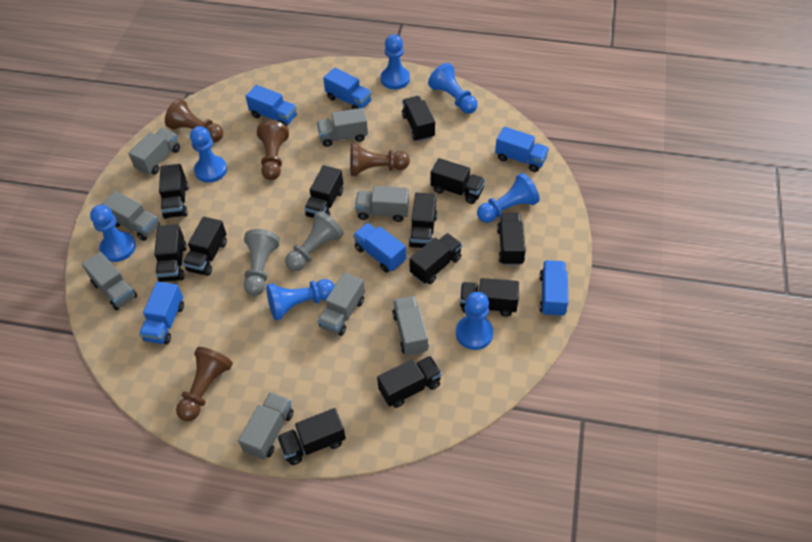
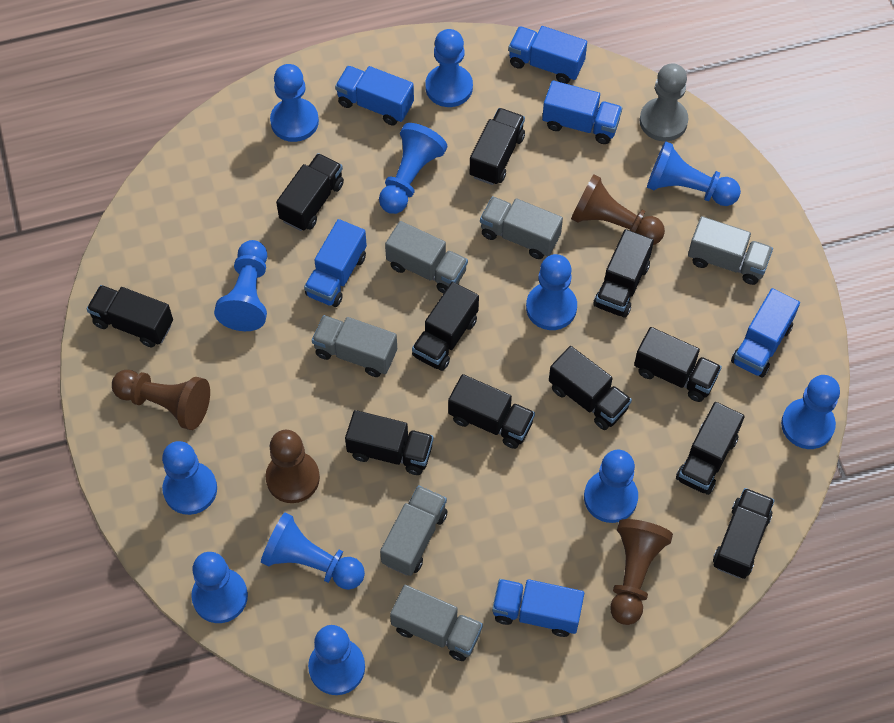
black truck: 12 -> 11
blue pawn: 7 -> 12
grey pawn: 2 -> 1
grey truck: 8 -> 6

